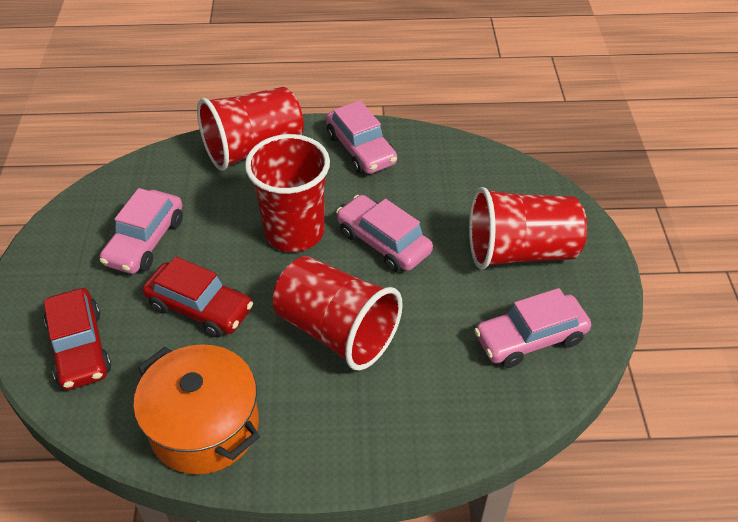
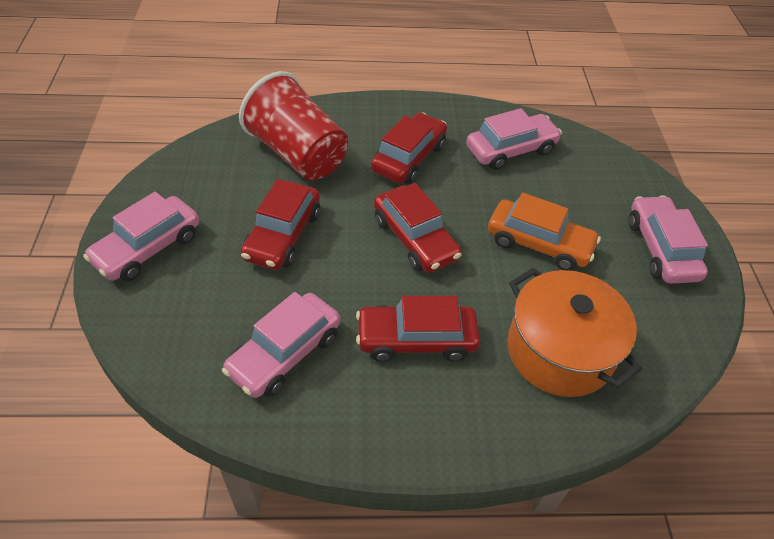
orange car: 0 -> 1
red car: 2 -> 4
red cup: 4 -> 1

